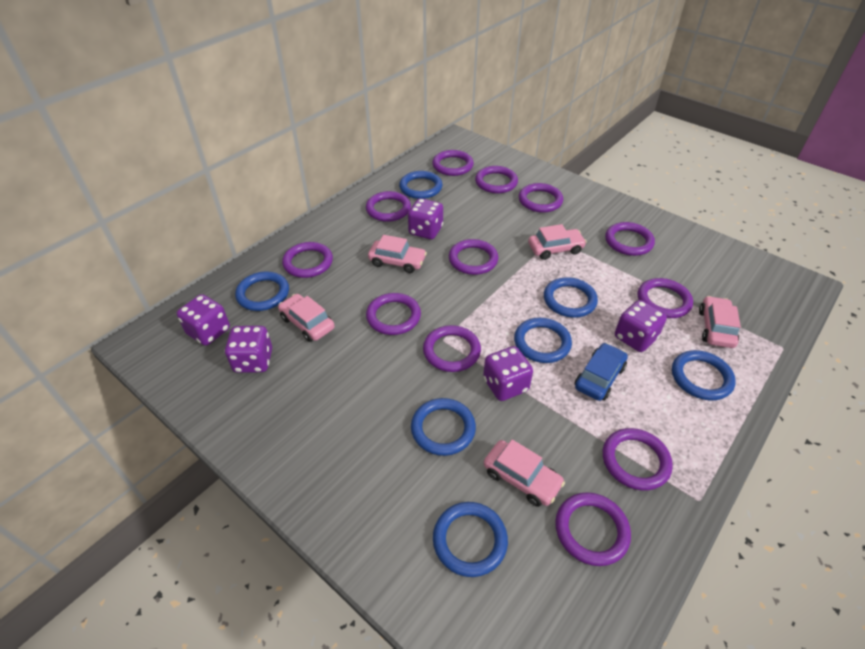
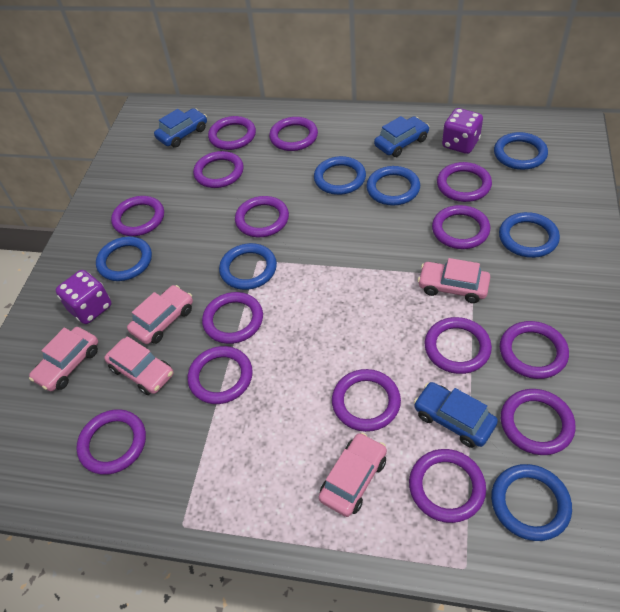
blue car: 1 -> 3
purple dice: 5 -> 2
purple ring: 12 -> 15

